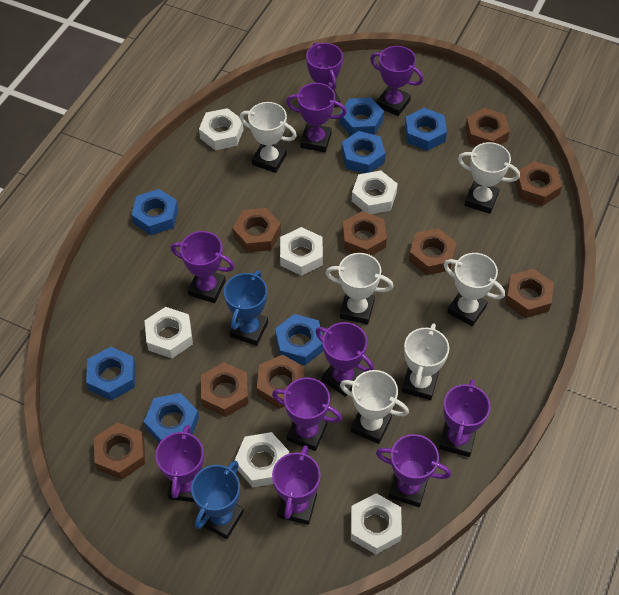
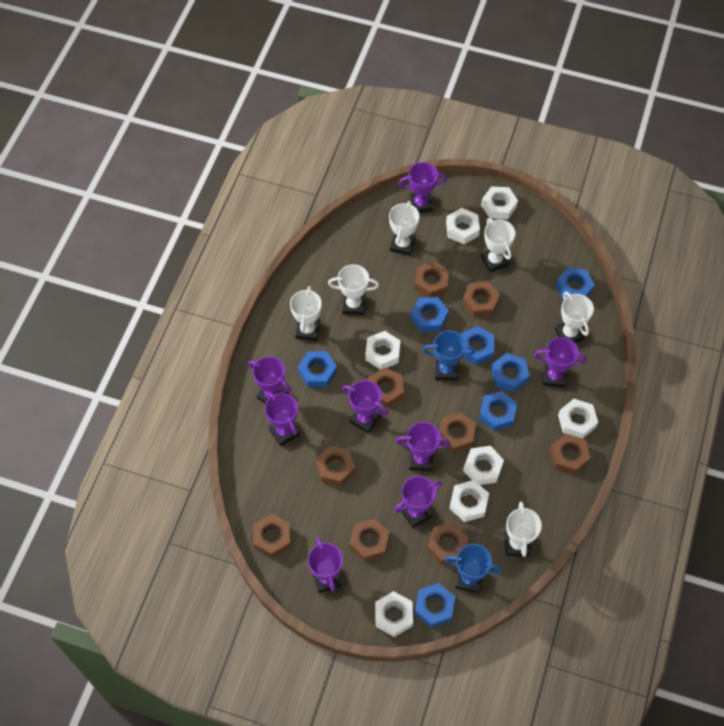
purple trophy: 10 -> 8
white nut: 6 -> 7

